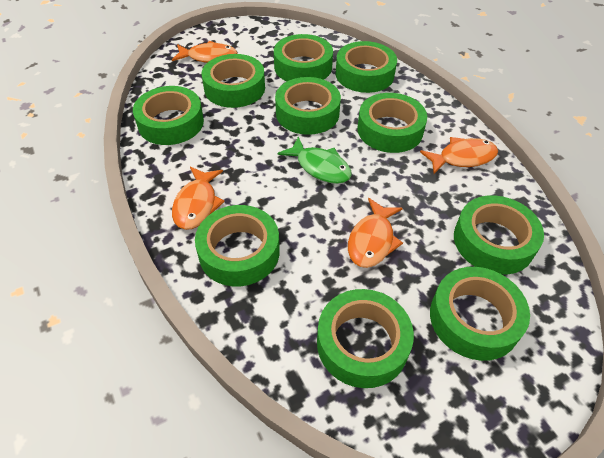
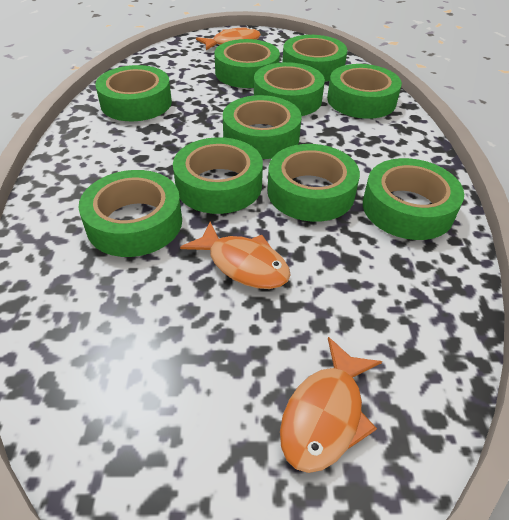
green fish: 1 -> 0
orange fish: 4 -> 3

